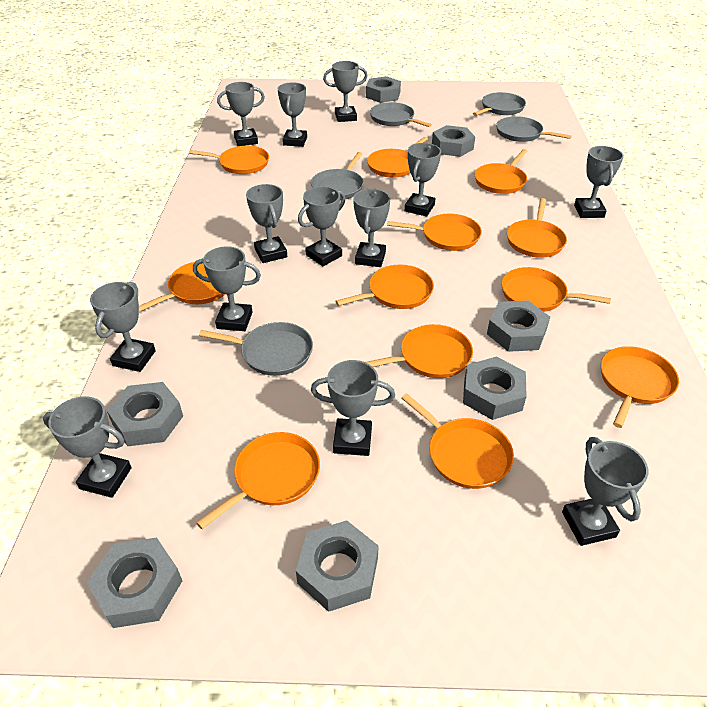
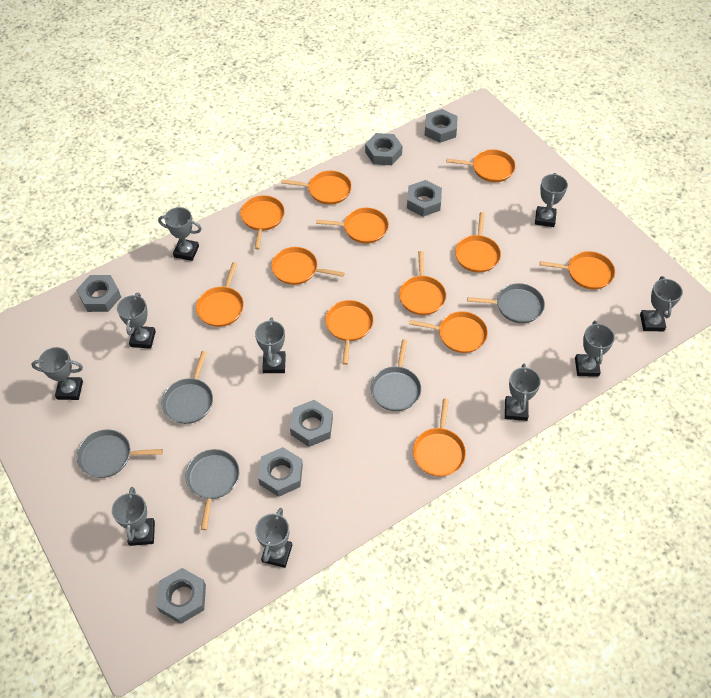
grey trophy: 13 -> 10

